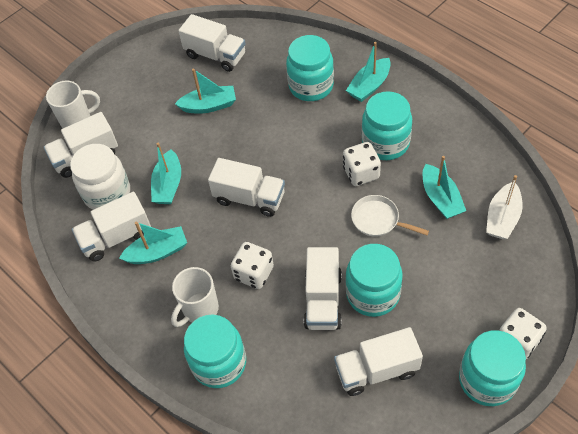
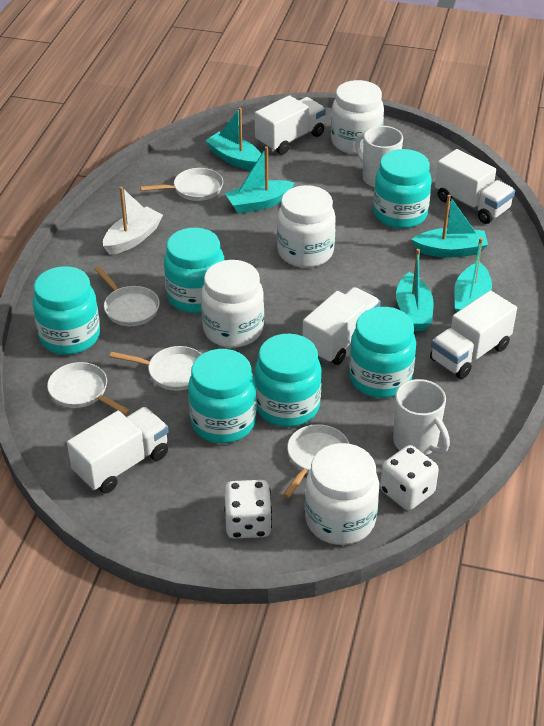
turquoise jar: 5 -> 6
white dice: 3 -> 2
white jar: 1 -> 4
white pan: 1 -> 5
white truck: 6 -> 5

